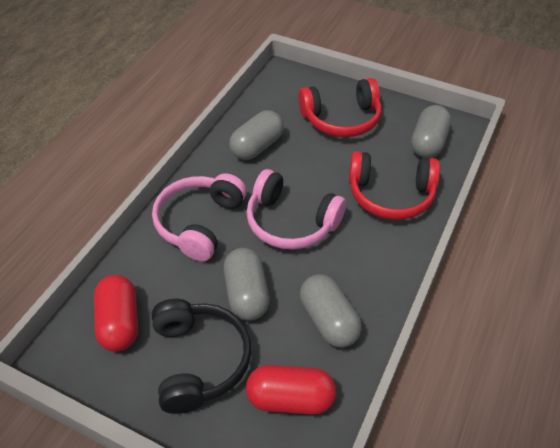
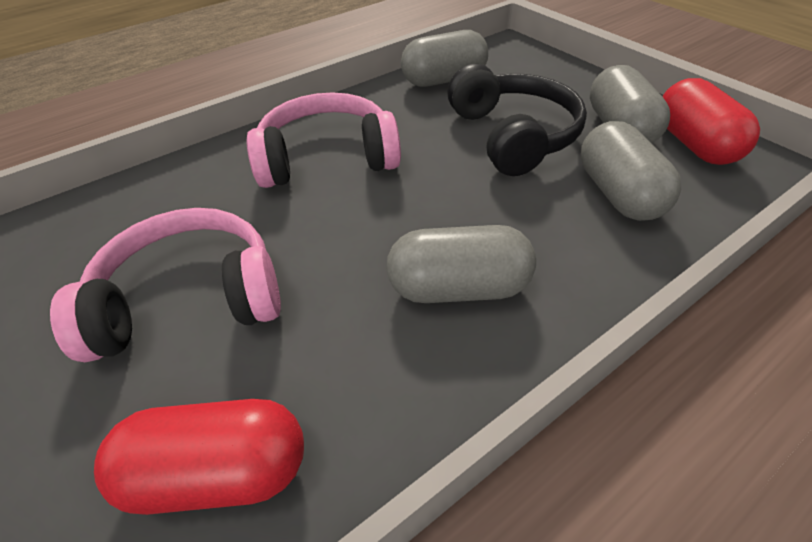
red headphones: 2 -> 0

